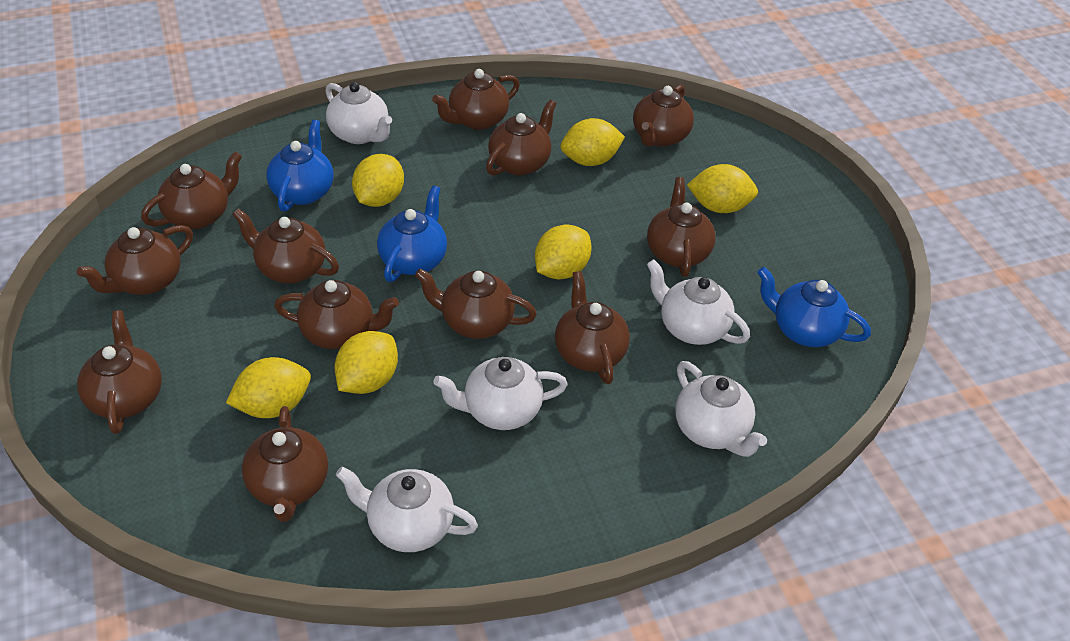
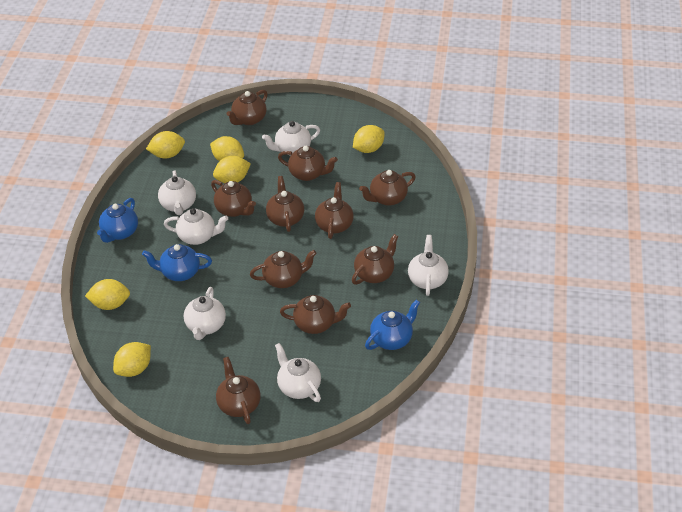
brown teapot: 12 -> 10
white teapot: 5 -> 6

